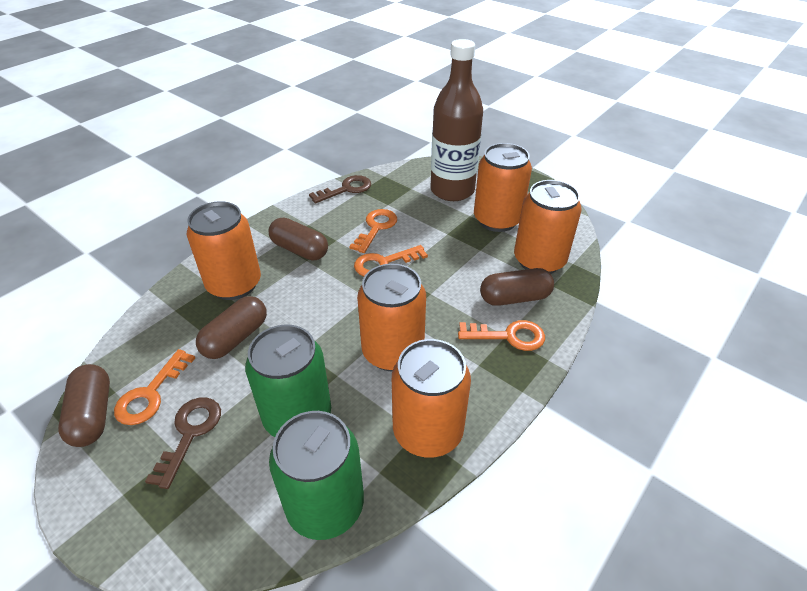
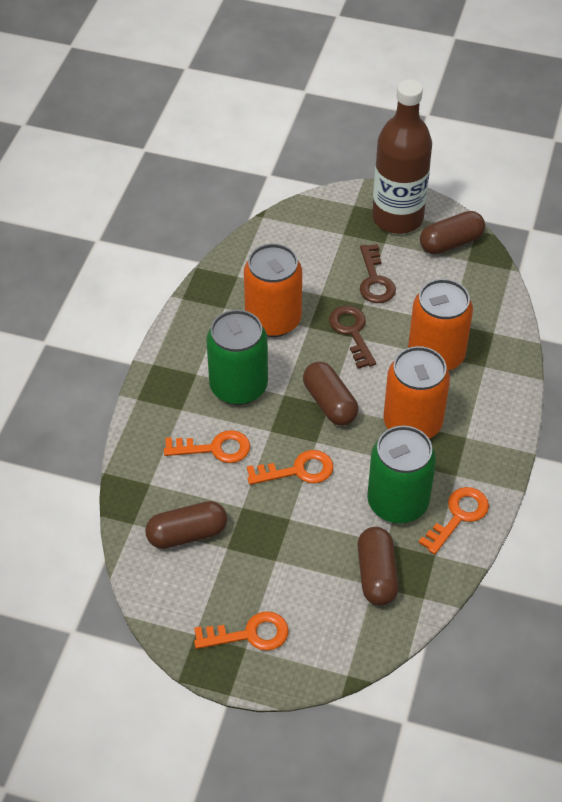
orange can: 5 -> 3

